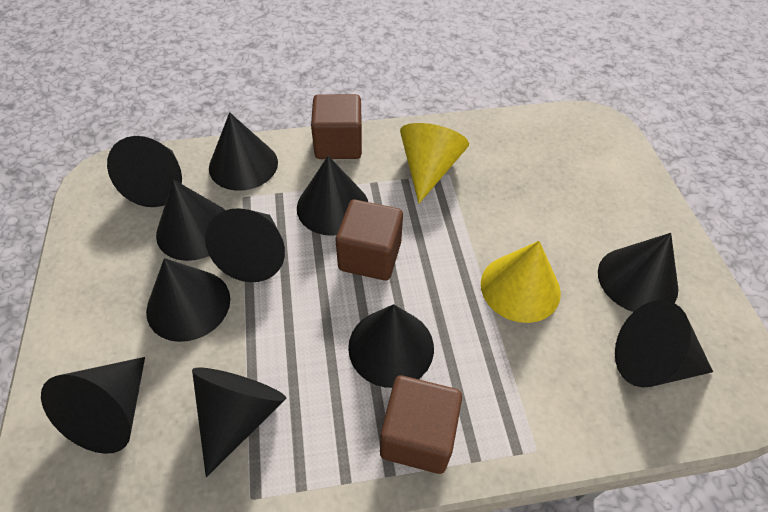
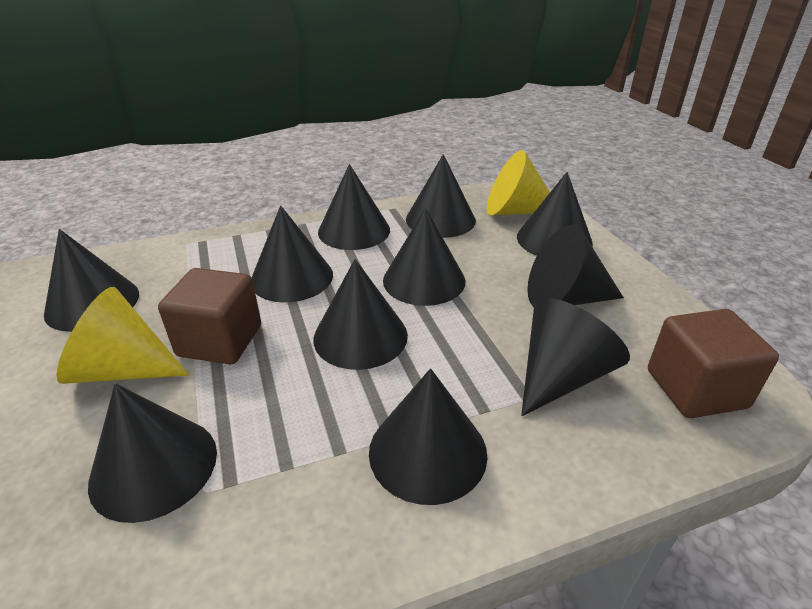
brown cube: 3 -> 2

